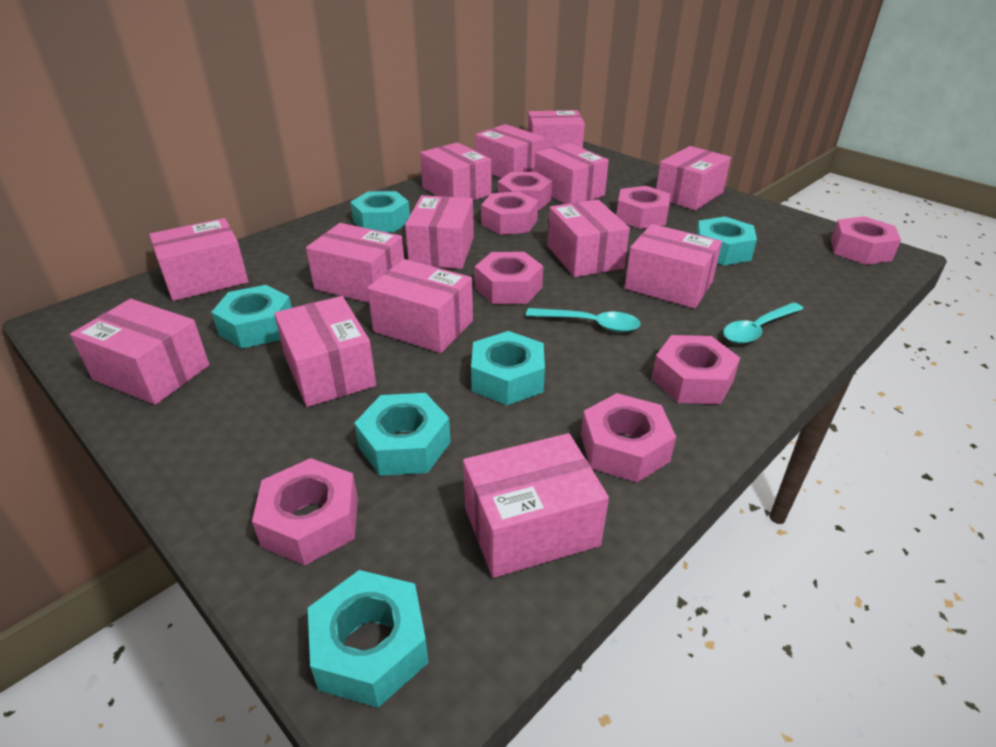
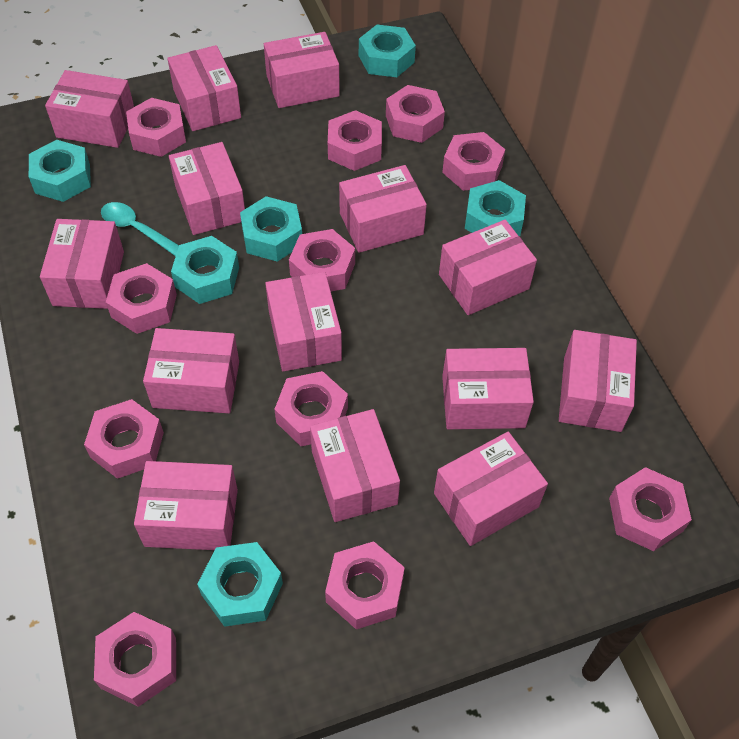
pink nut: 8 -> 11
turquoise spoon: 2 -> 1

